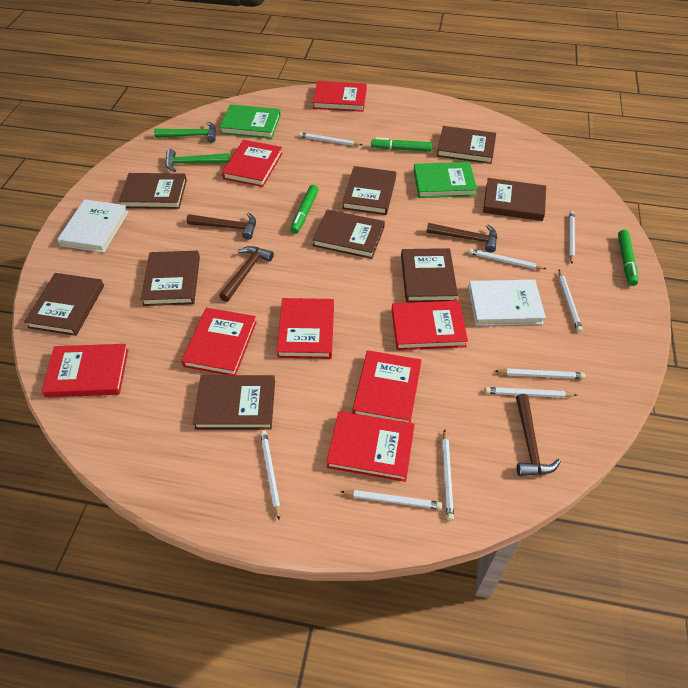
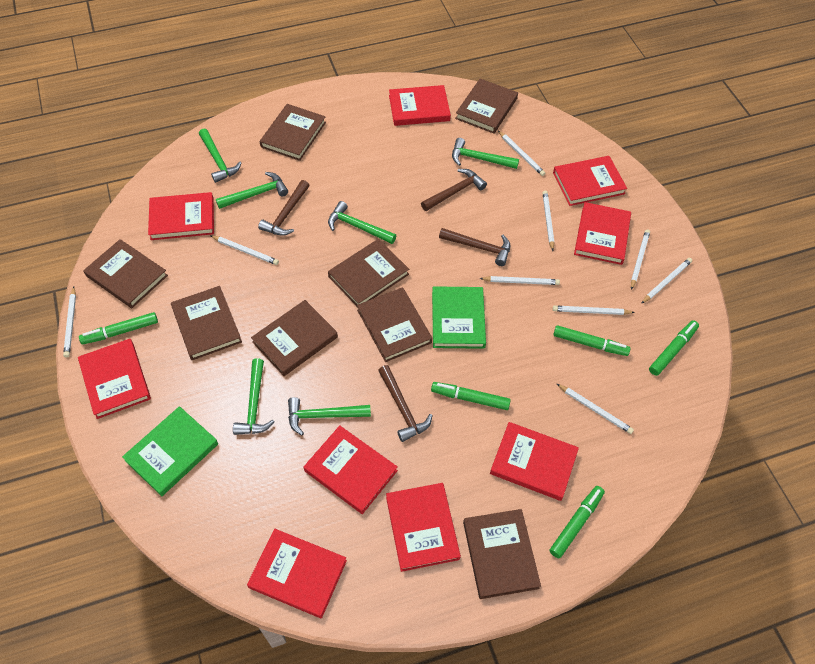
brown book: 9 -> 8
green hammer: 2 -> 6
green marker: 3 -> 5
red book: 8 -> 9
white book: 2 -> 0

